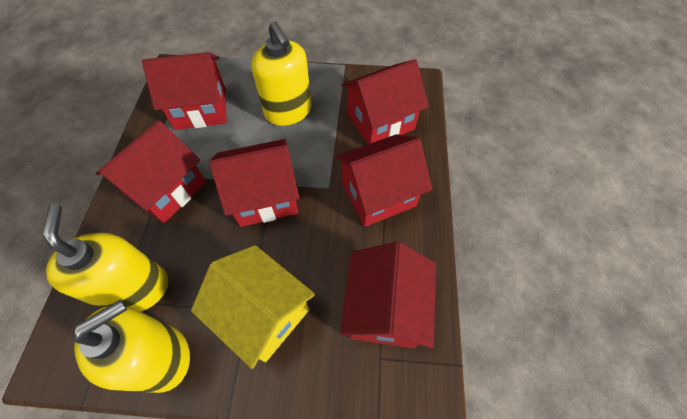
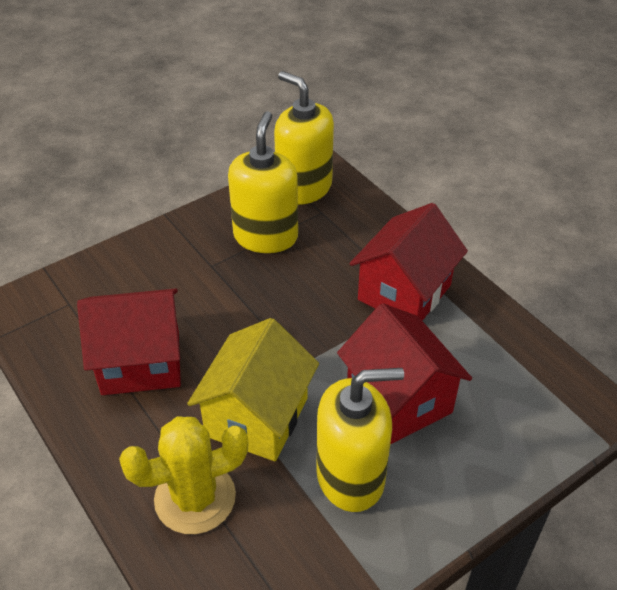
red house: 6 -> 3
yellow cactus: 0 -> 1

